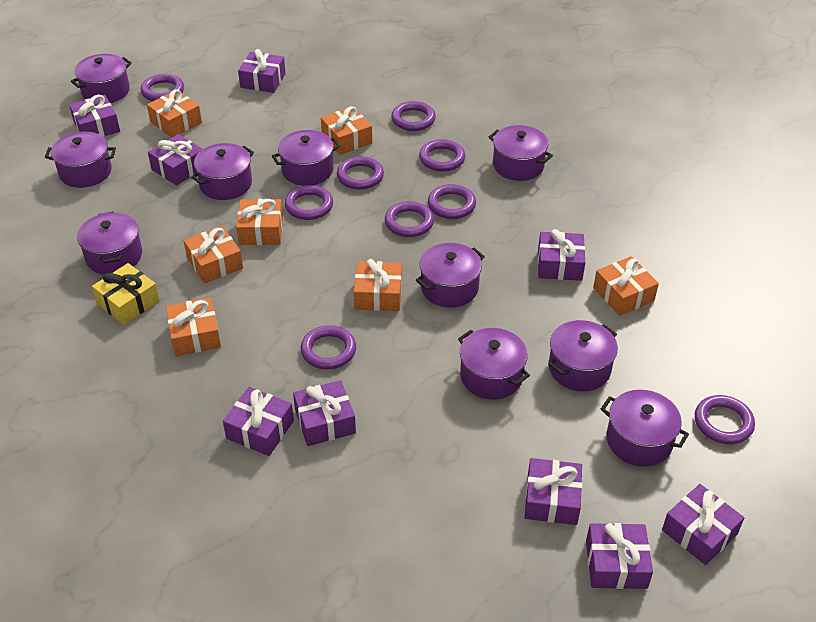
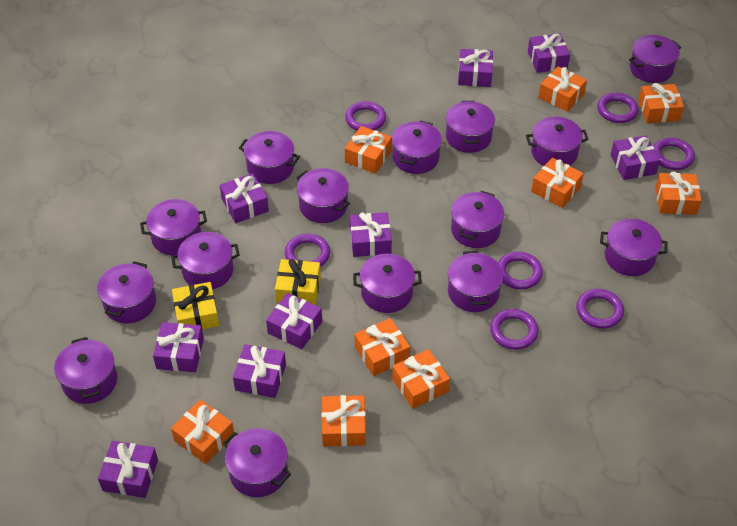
orange gift: 7 -> 9
purple pot: 10 -> 15
purple ring: 9 -> 7
yellow gift: 1 -> 2

